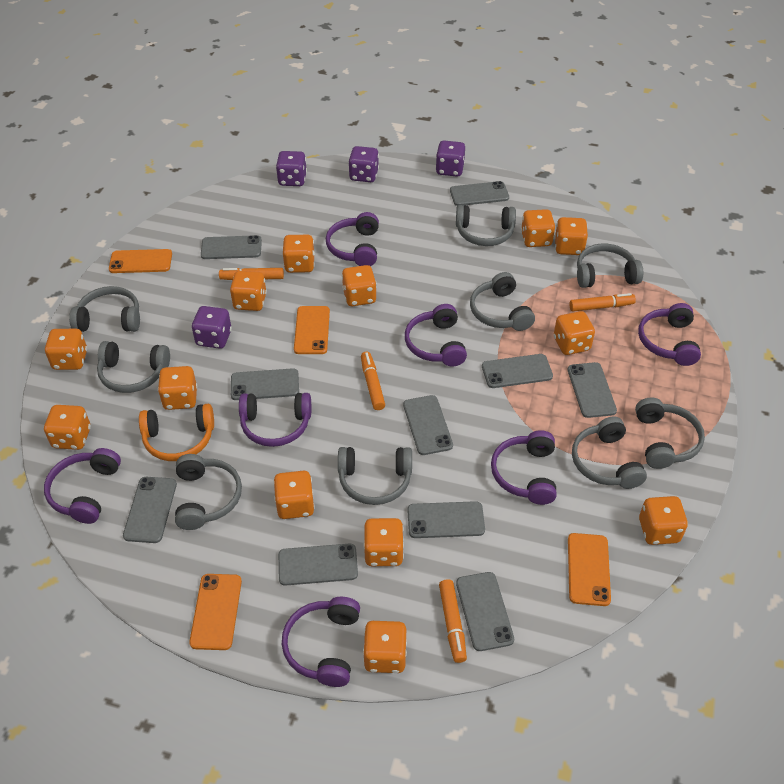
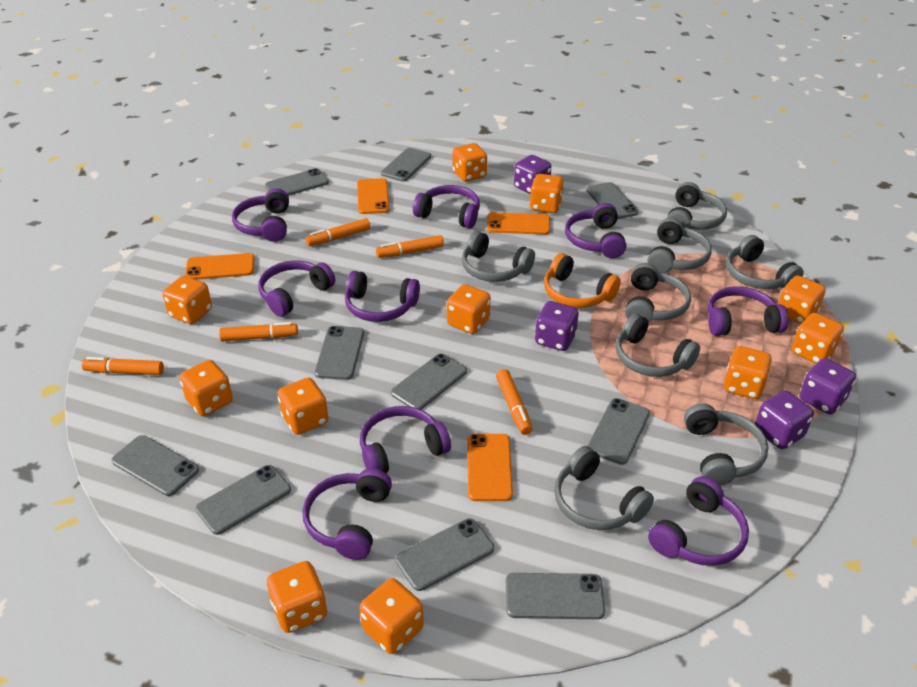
grey headphones: 9 -> 8
orange dice: 13 -> 11
orange marker: 4 -> 5
purple headphones: 7 -> 9

